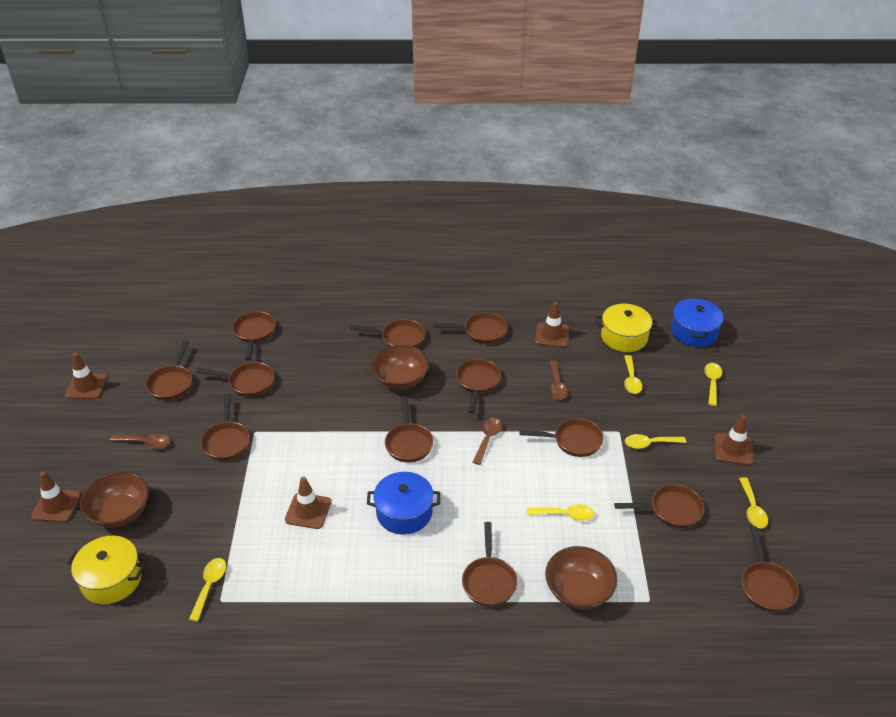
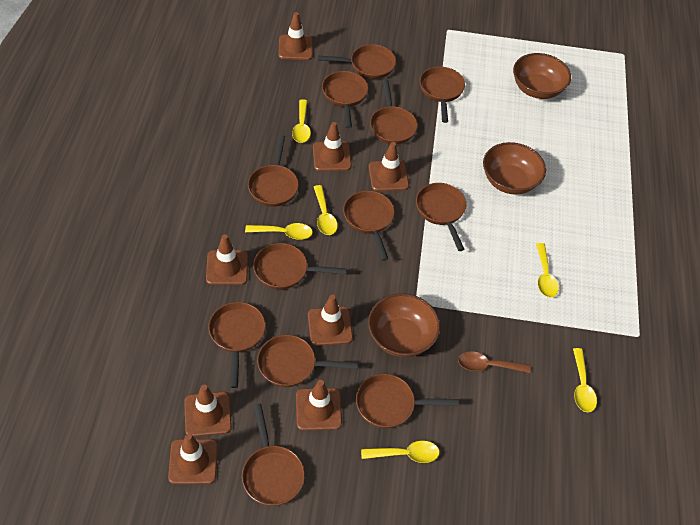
blue pot: 2 -> 0
brown spoon: 3 -> 1
brown traffic cone: 5 -> 8
yellow pot: 2 -> 0

